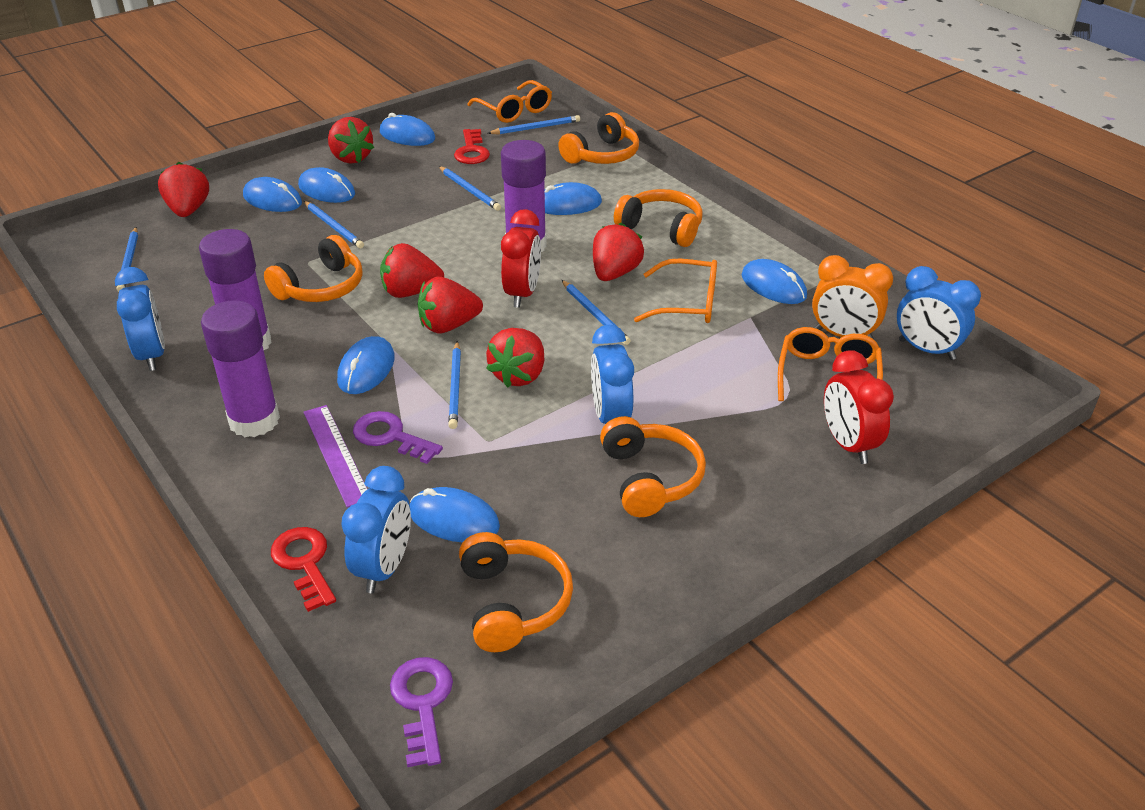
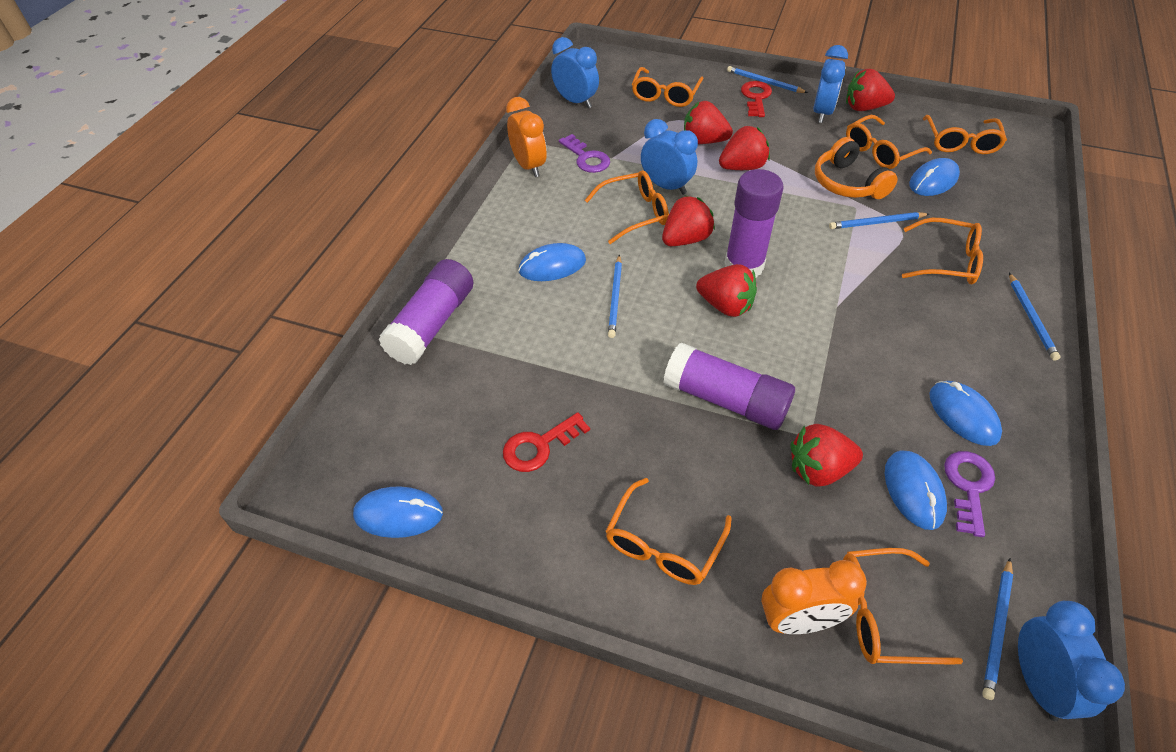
blue mouse: 7 -> 5
blue pencil: 6 -> 5
orange clock: 1 -> 2
orange glasses: 3 -> 7
orange headphones: 5 -> 1
purple ruler: 1 -> 0
red clock: 2 -> 0

